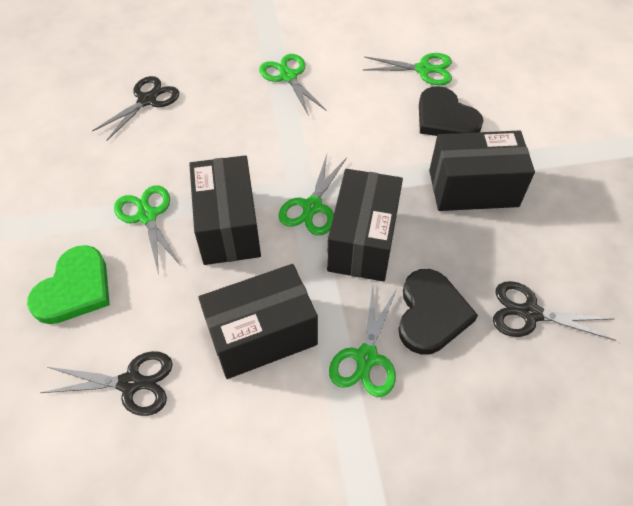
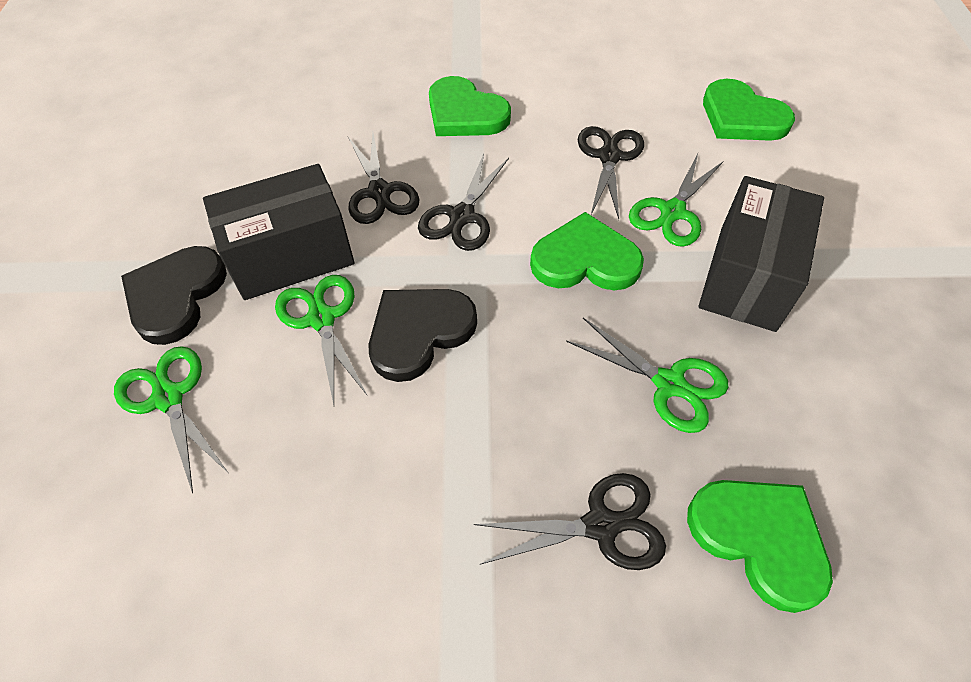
black box: 4 -> 2
black scissors: 3 -> 4
green heart: 1 -> 4
green scissors: 5 -> 4

